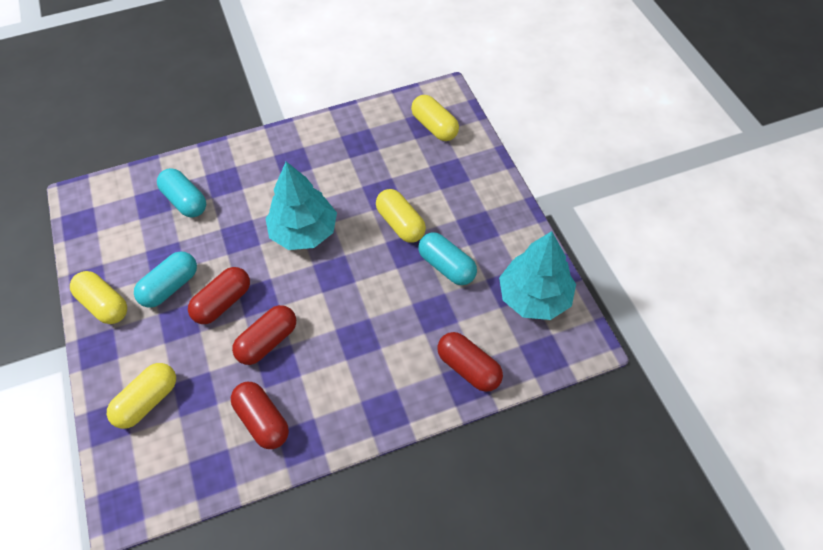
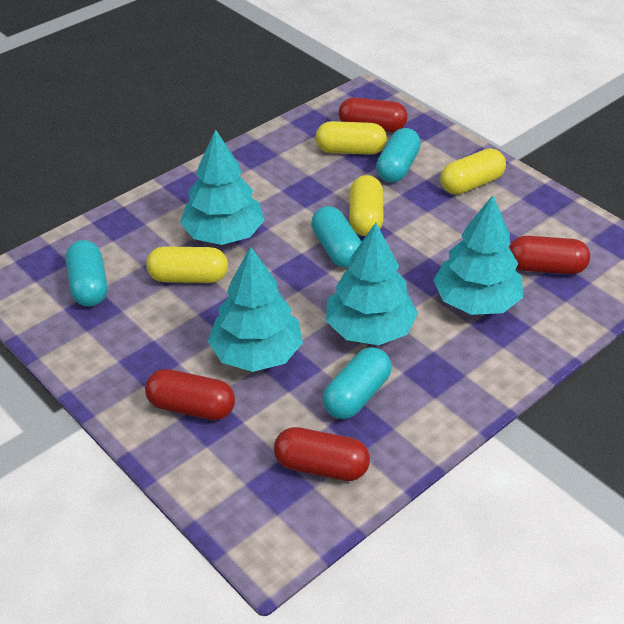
turquoise capsule: 3 -> 4
turquoise tree: 2 -> 4

